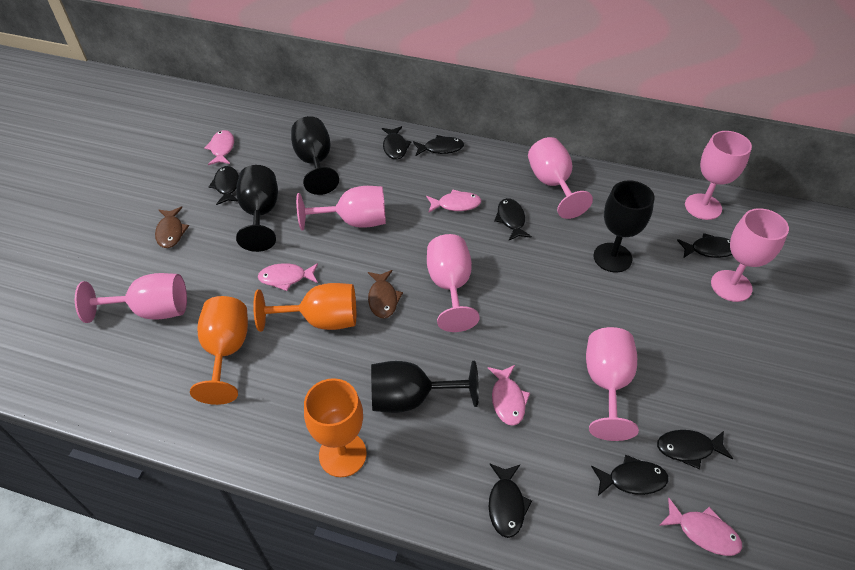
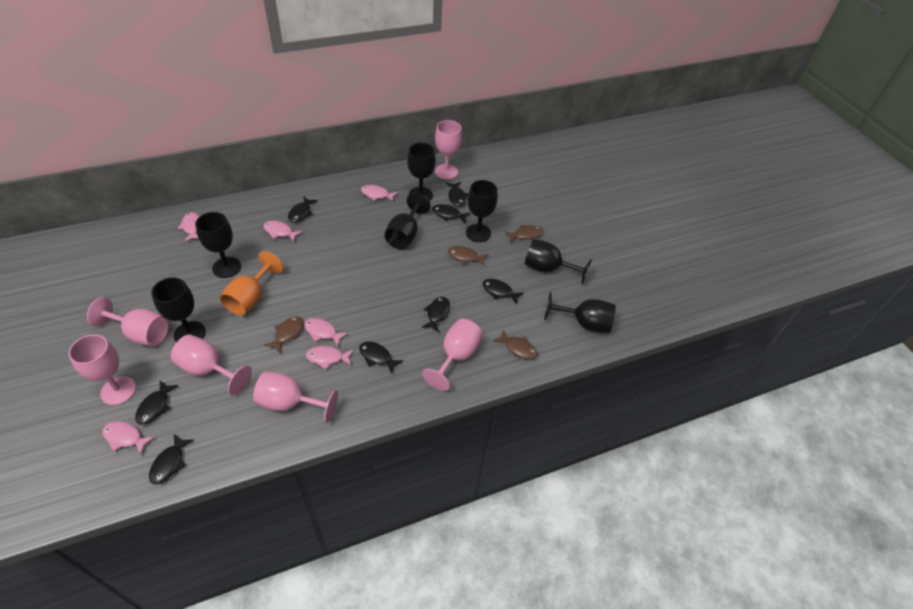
black goblet: 4 -> 7
brown fish: 2 -> 4
orange goblet: 3 -> 1
pink fish: 5 -> 6
pink goblet: 7 -> 6

